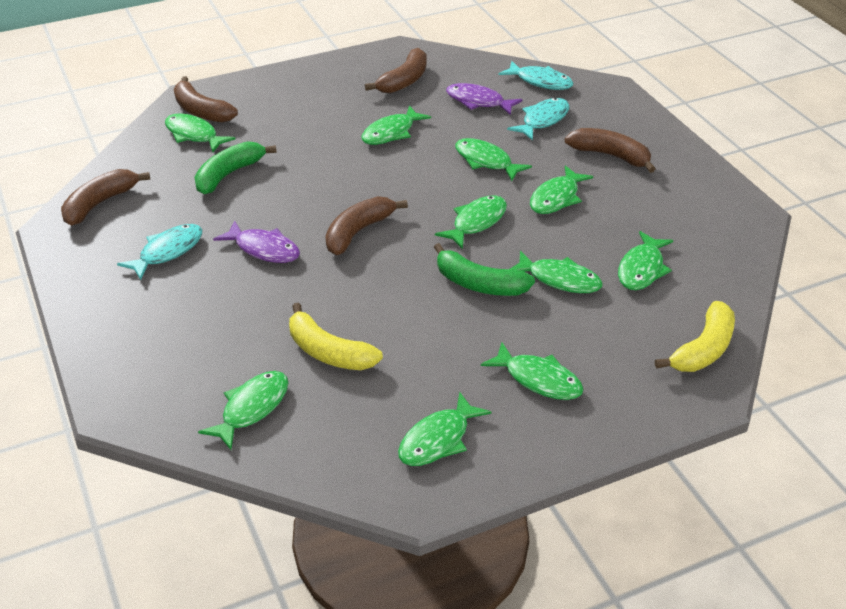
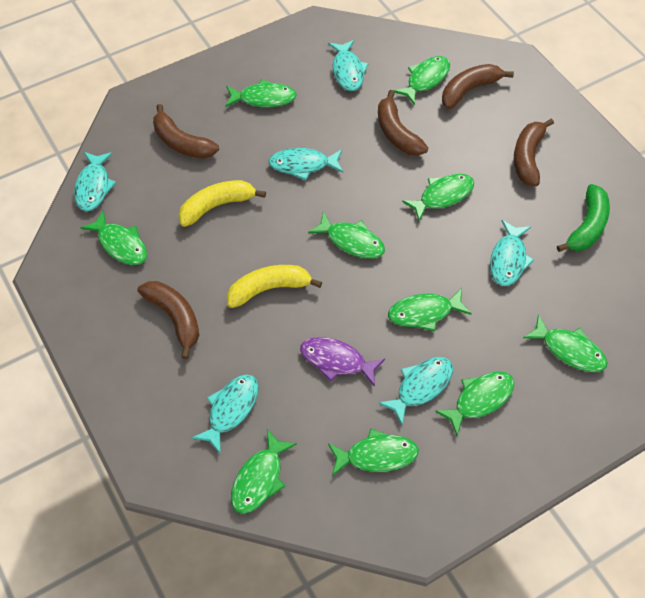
green banana: 2 -> 1
purple fish: 2 -> 1
turquoise fish: 3 -> 6

